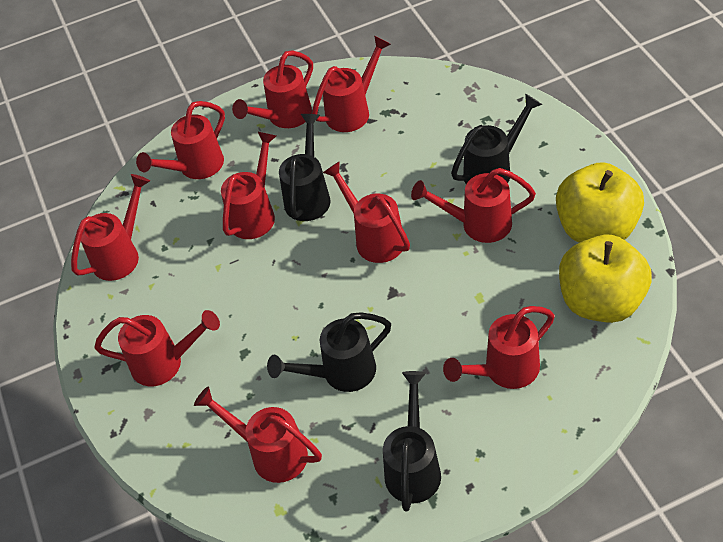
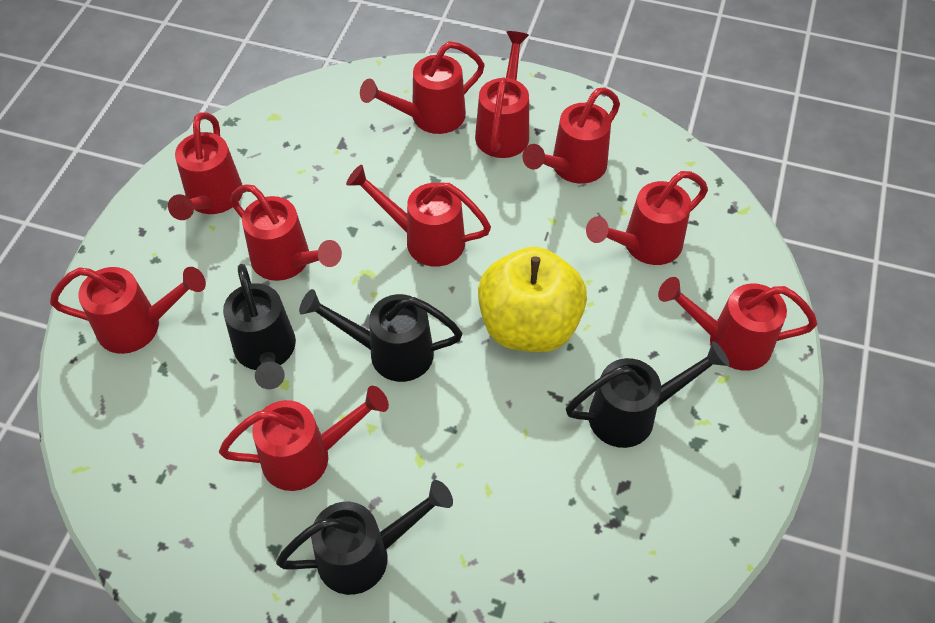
yellow apple: 2 -> 1

